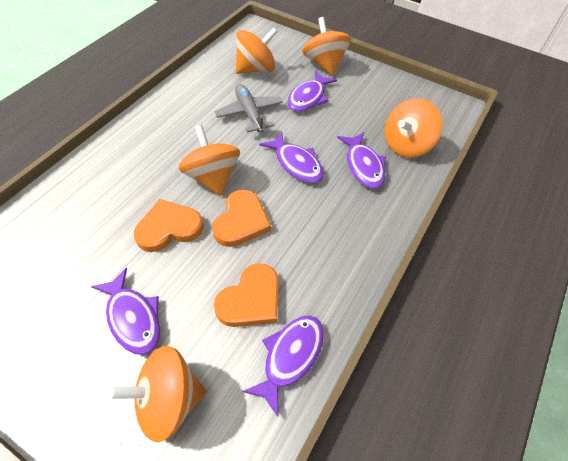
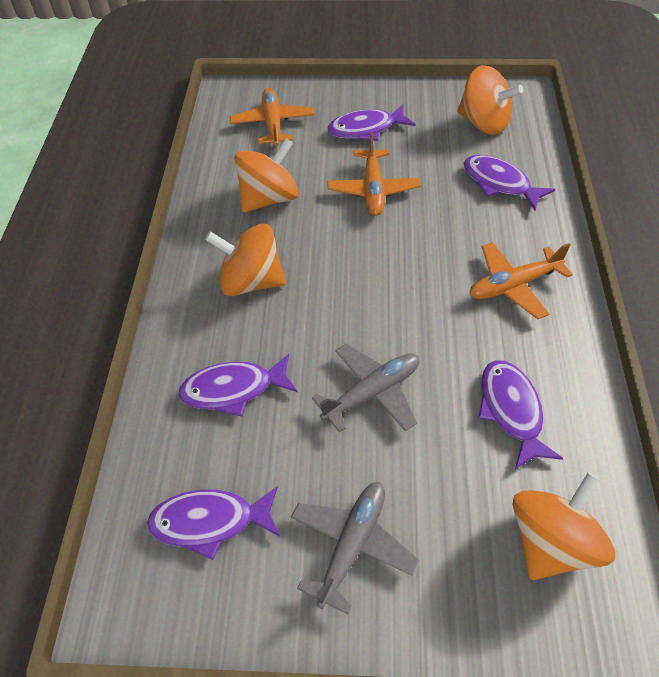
grey plane: 1 -> 2
orange heart: 3 -> 0
orange plane: 0 -> 3
orange spinning top: 5 -> 4

